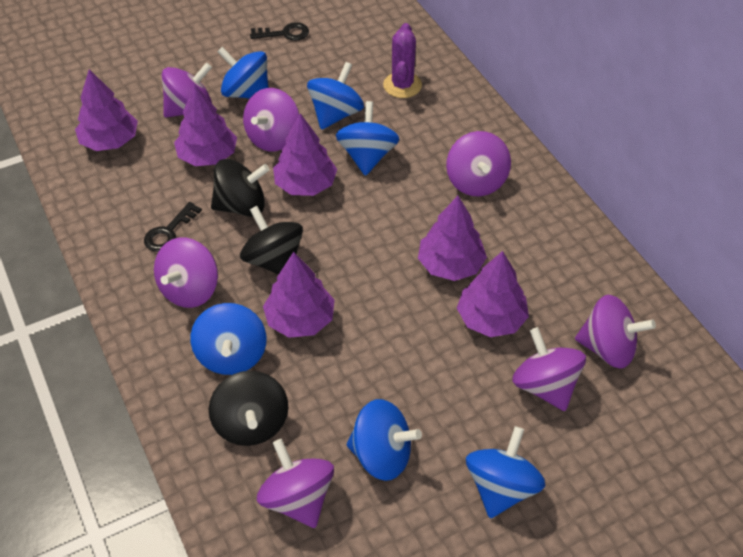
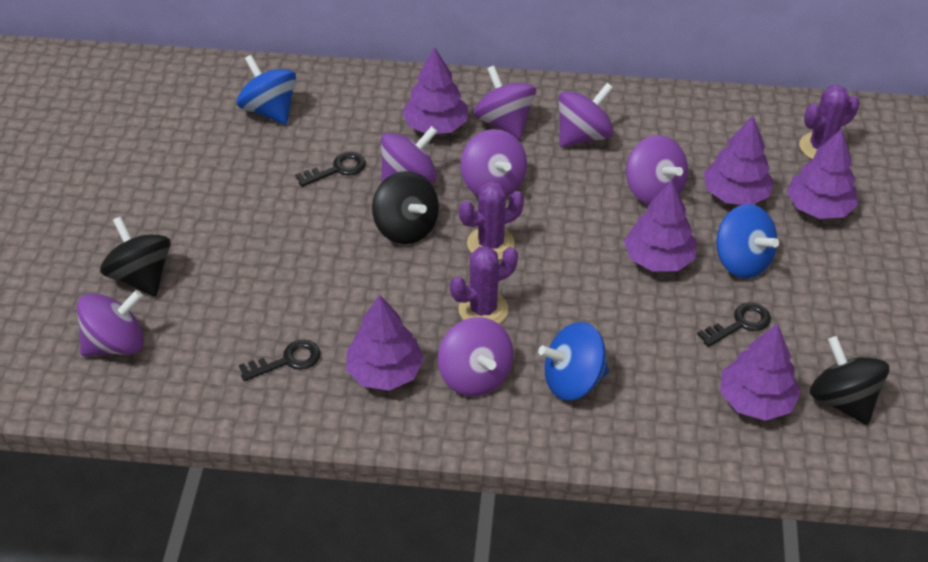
black key: 2 -> 3
blue spinning top: 6 -> 3
purple cactus: 1 -> 3

